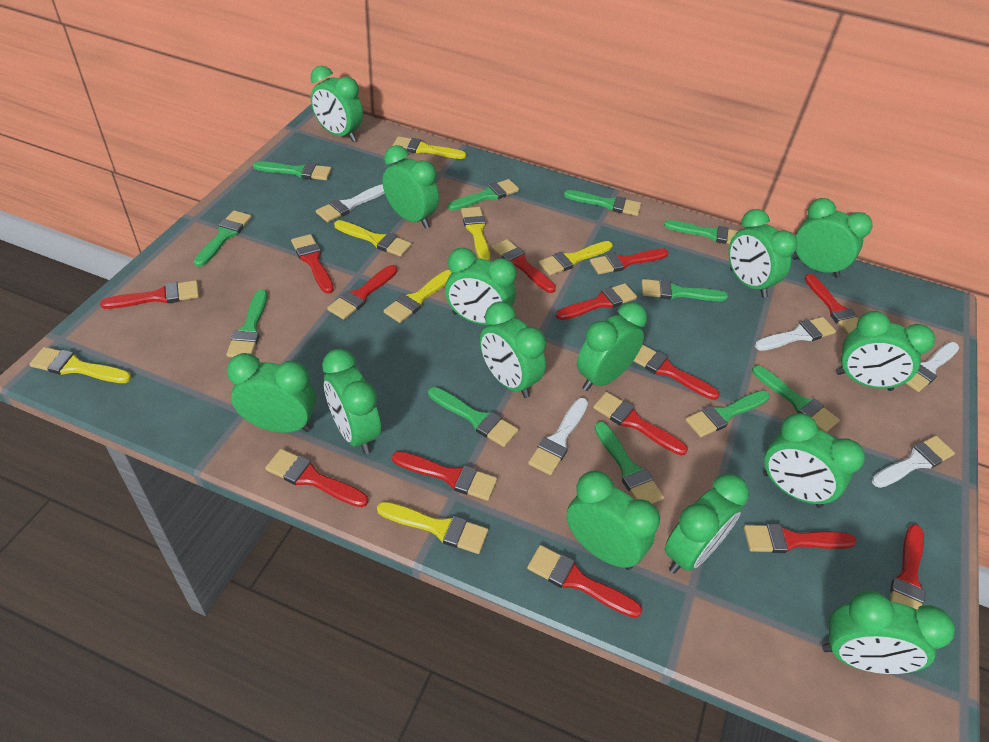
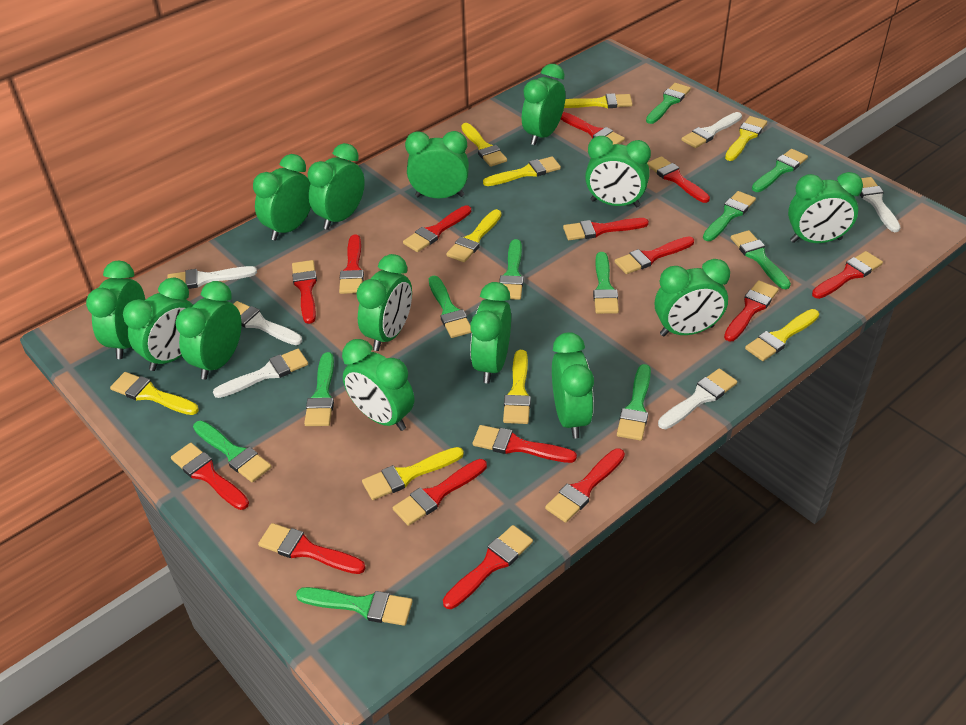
red brush: 14 -> 15
white brush: 5 -> 6
yellow brush: 7 -> 9

